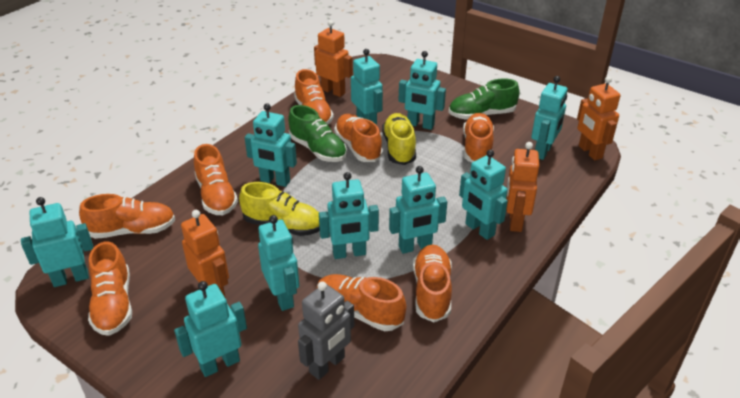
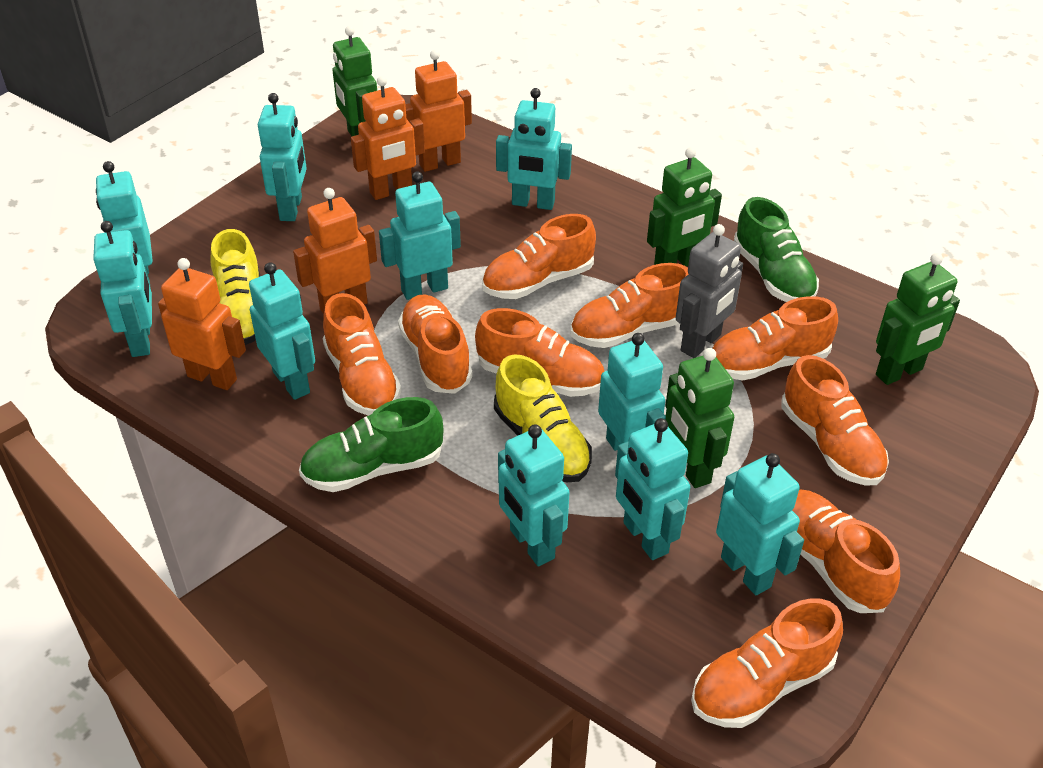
green robot: 0 -> 4
orange shoe: 8 -> 9

